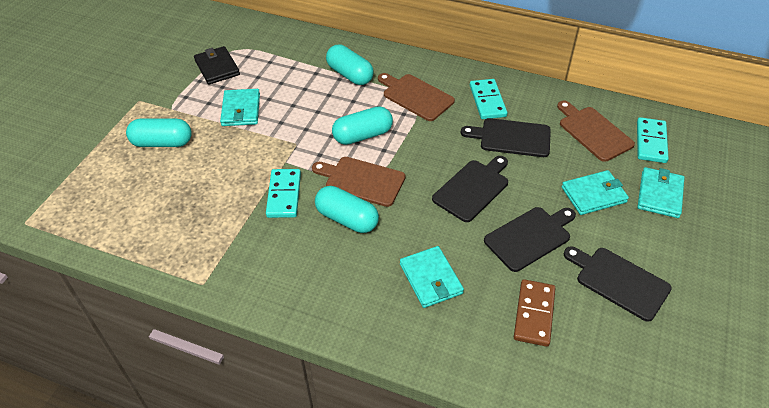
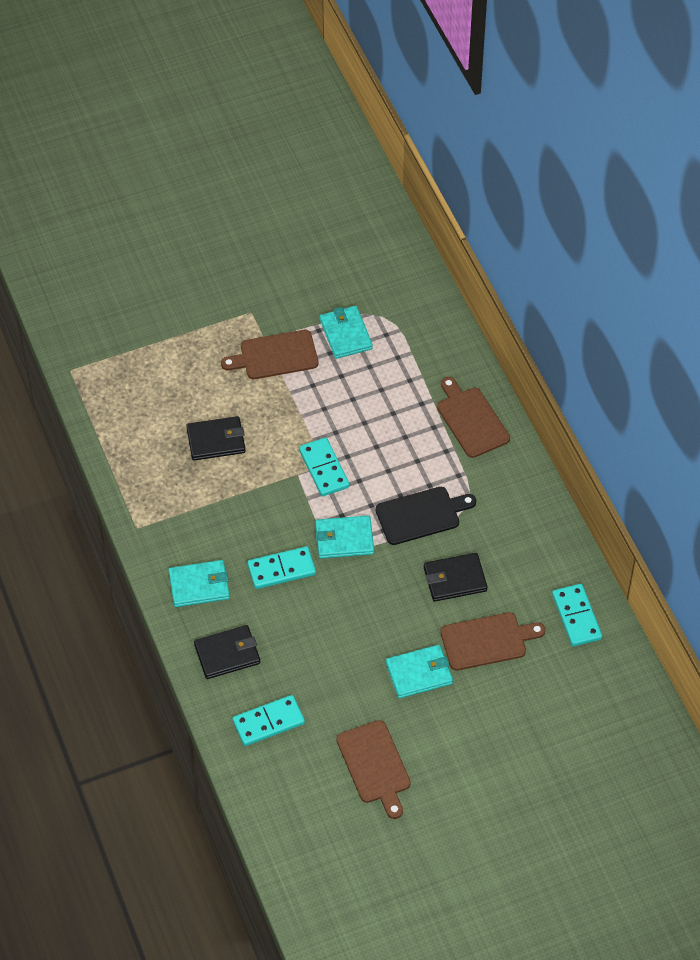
black cutting board: 4 -> 1
black wallet: 1 -> 3
brown cutting board: 3 -> 4
brown domino: 1 -> 0
turquoise capsule: 4 -> 0
turquoise domino: 3 -> 4

